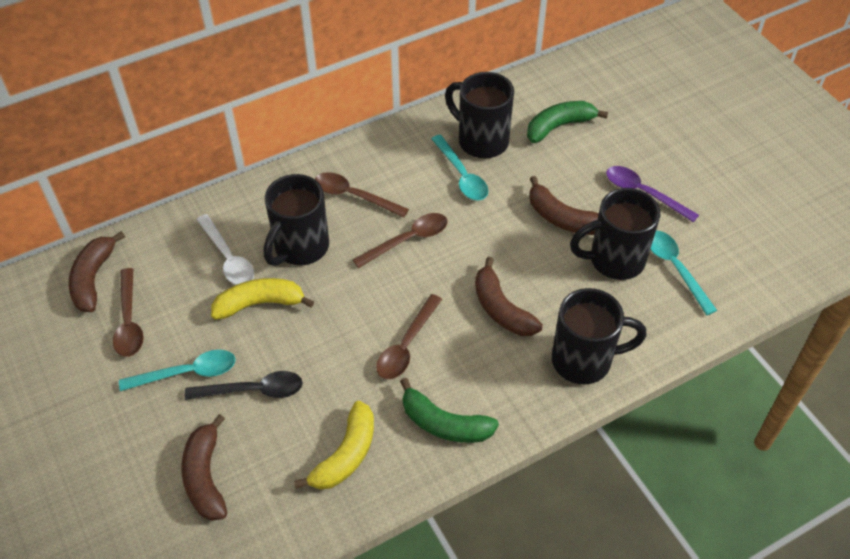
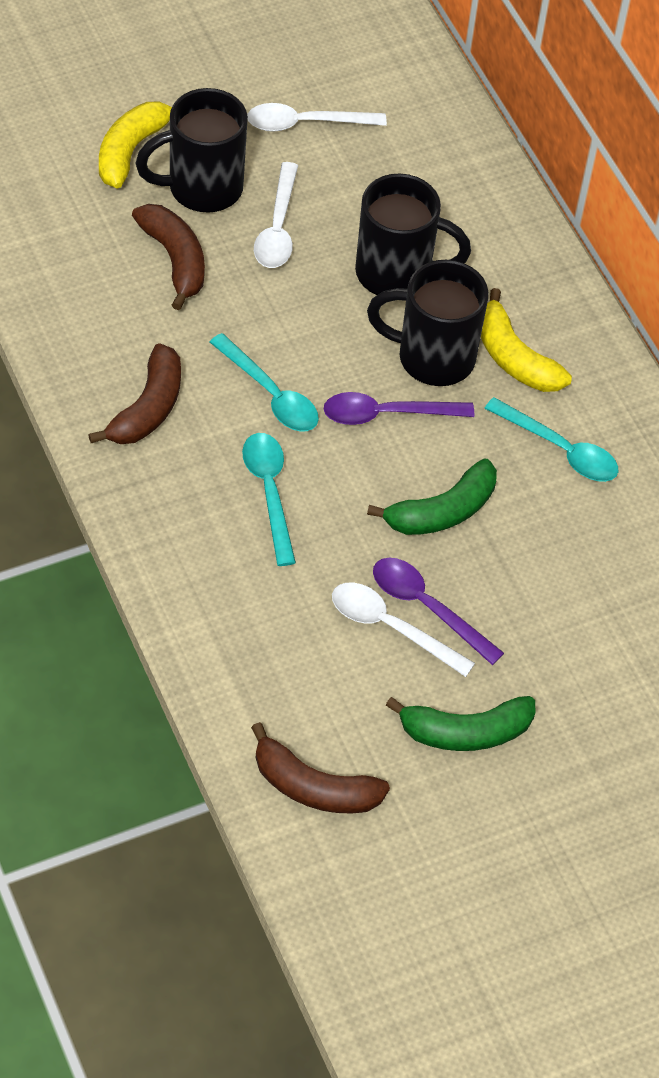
black mug: 4 -> 3
black spoon: 1 -> 0
brown banana: 4 -> 3
brown spoon: 4 -> 0
purple spoon: 1 -> 2
white spoon: 1 -> 3

